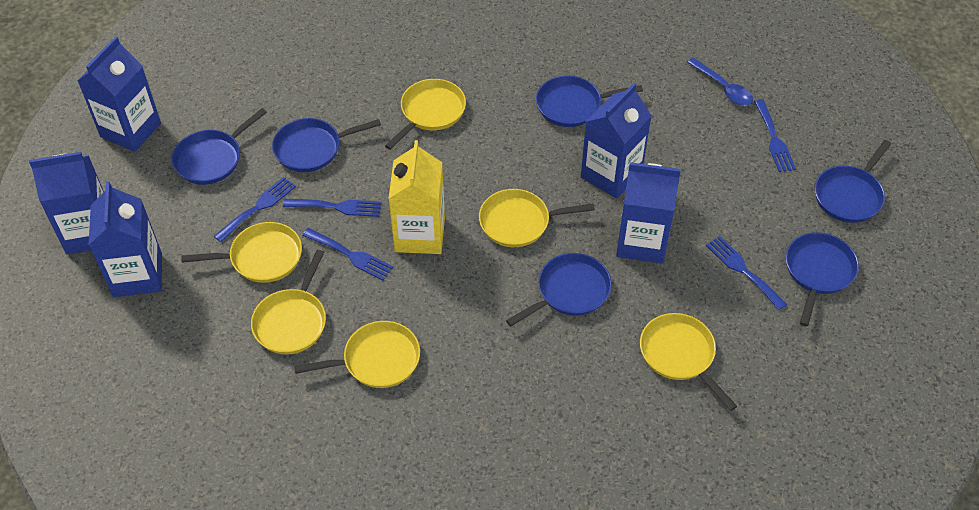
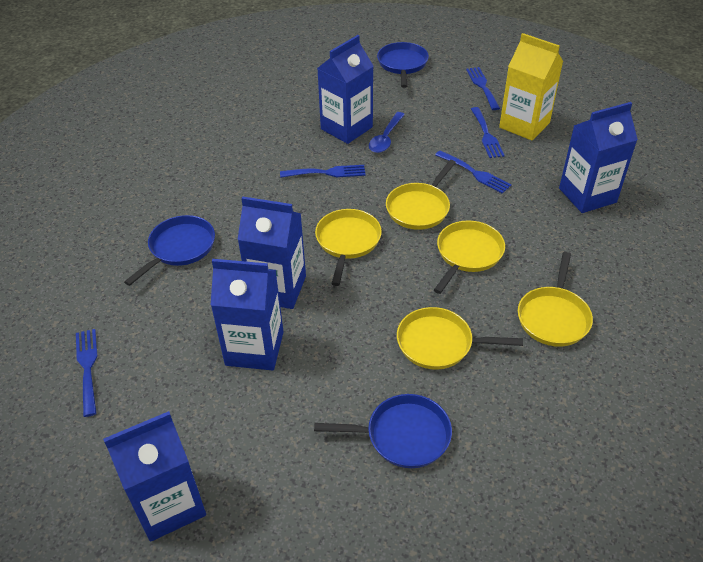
blue pan: 6 -> 3
yellow pan: 6 -> 5

